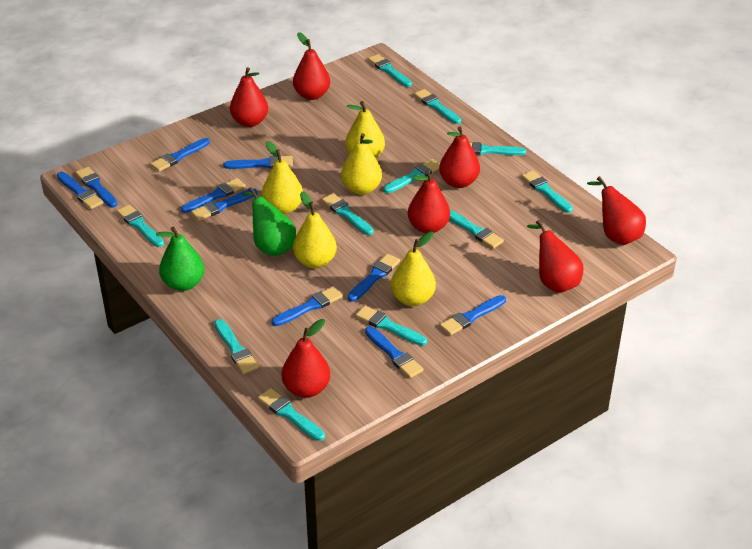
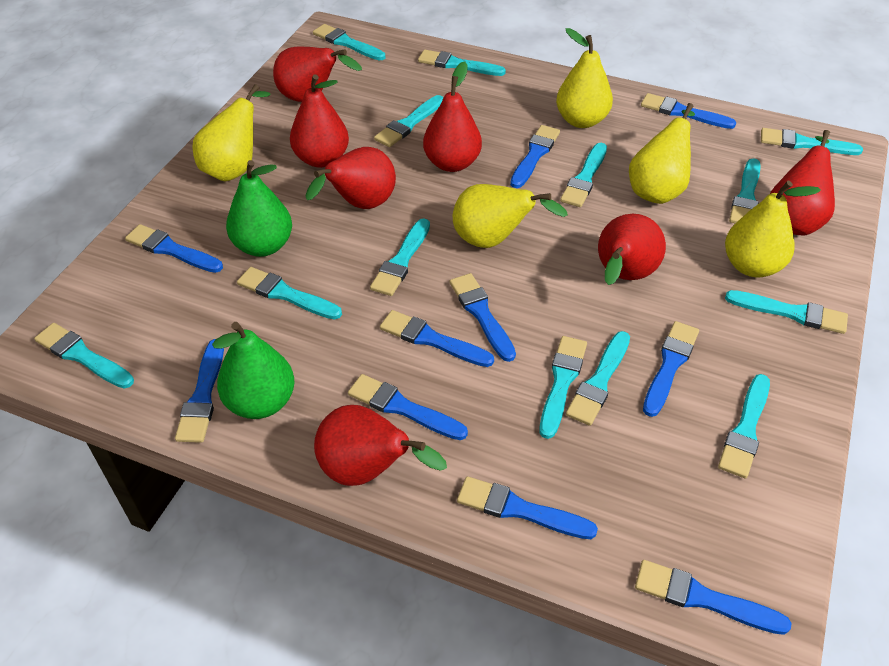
turquoise brush: 11 -> 13

